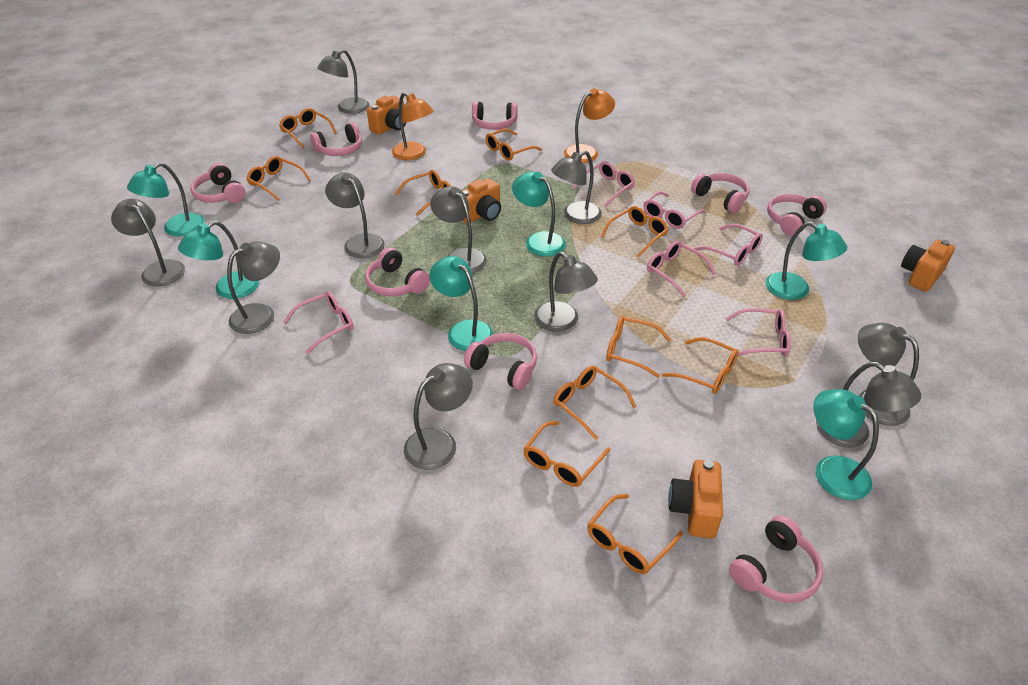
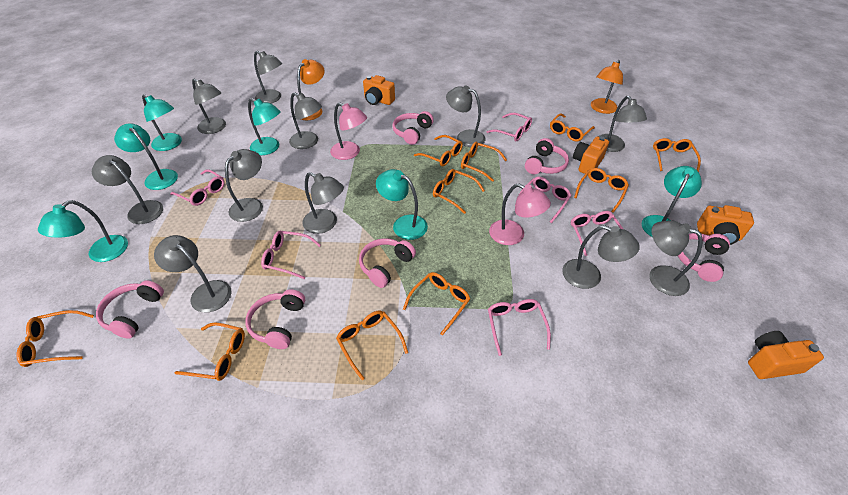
grey lamp: 10 -> 11
pink headphones: 8 -> 6
pink lamp: 0 -> 2

